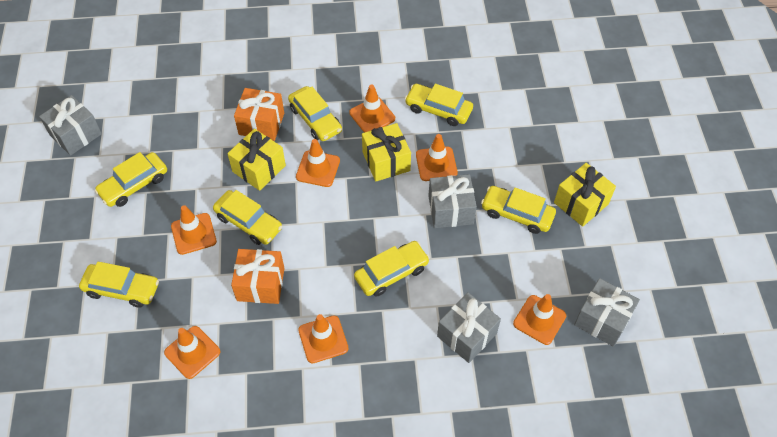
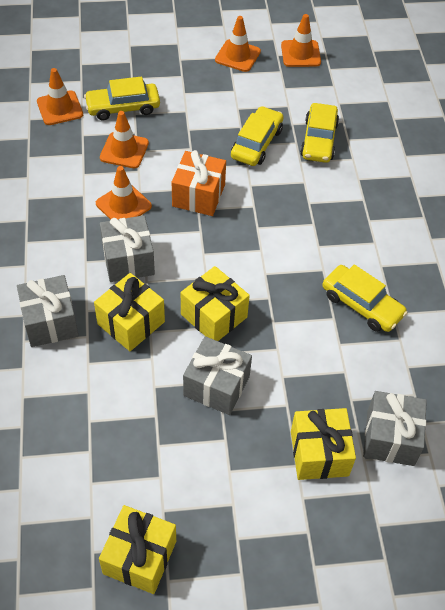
orange gift: 2 -> 1
orange traffic cone: 7 -> 5
yellow car: 7 -> 4
yellow gift: 3 -> 4

